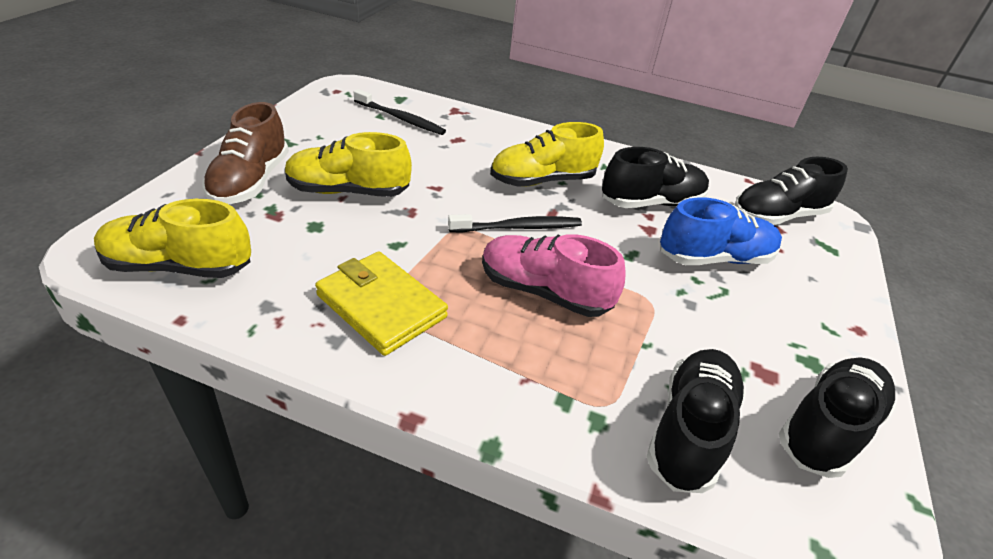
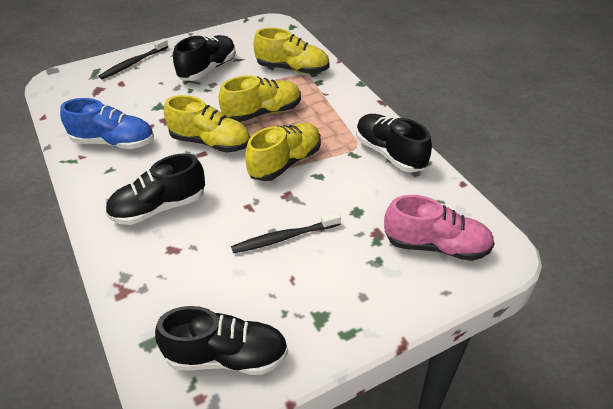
brown shoe: 1 -> 0
yellow shoe: 3 -> 4
yellow wallet: 1 -> 0

